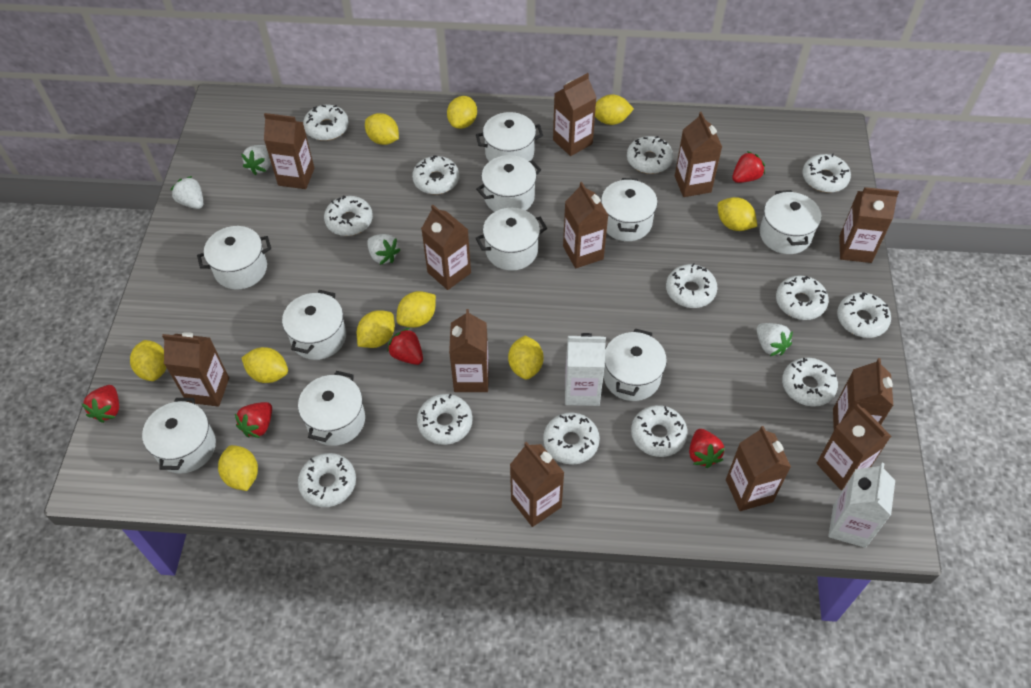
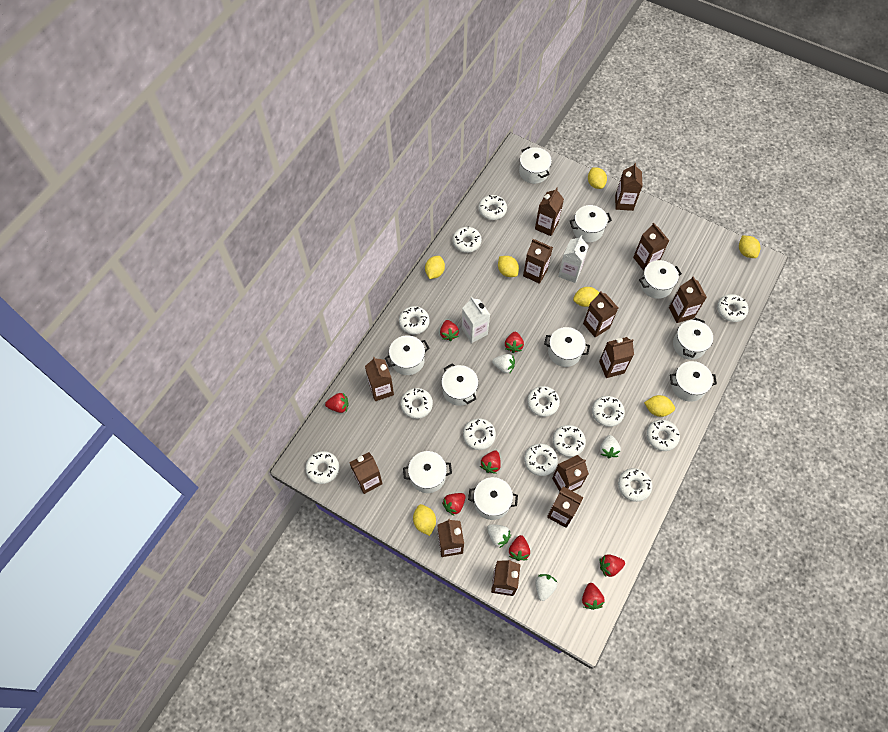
brown carton: 12 -> 13
red strawberry: 5 -> 8
yellow lemon: 10 -> 7

